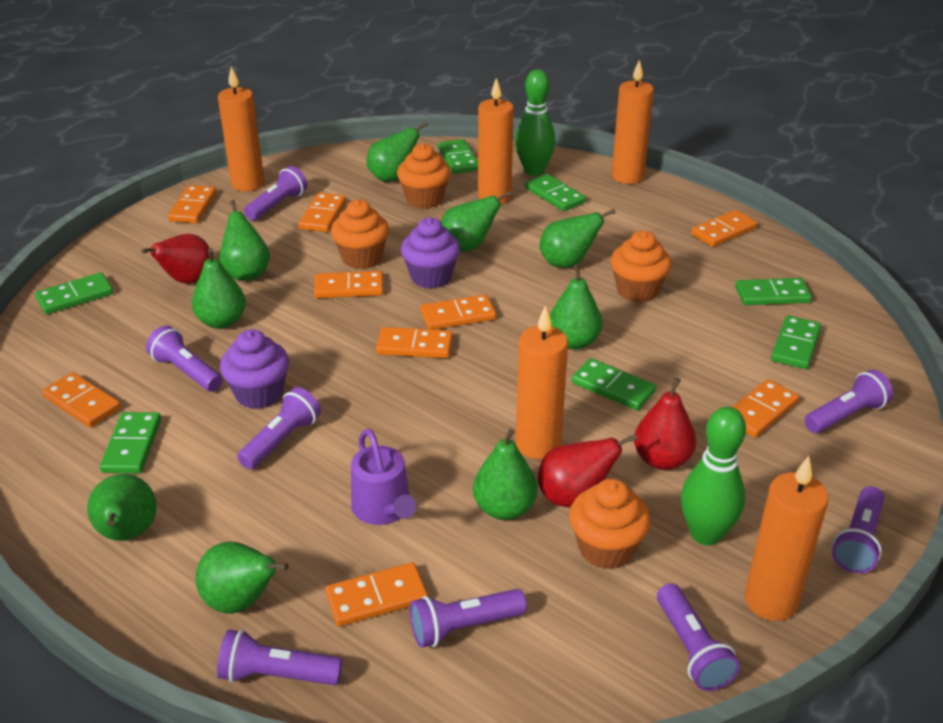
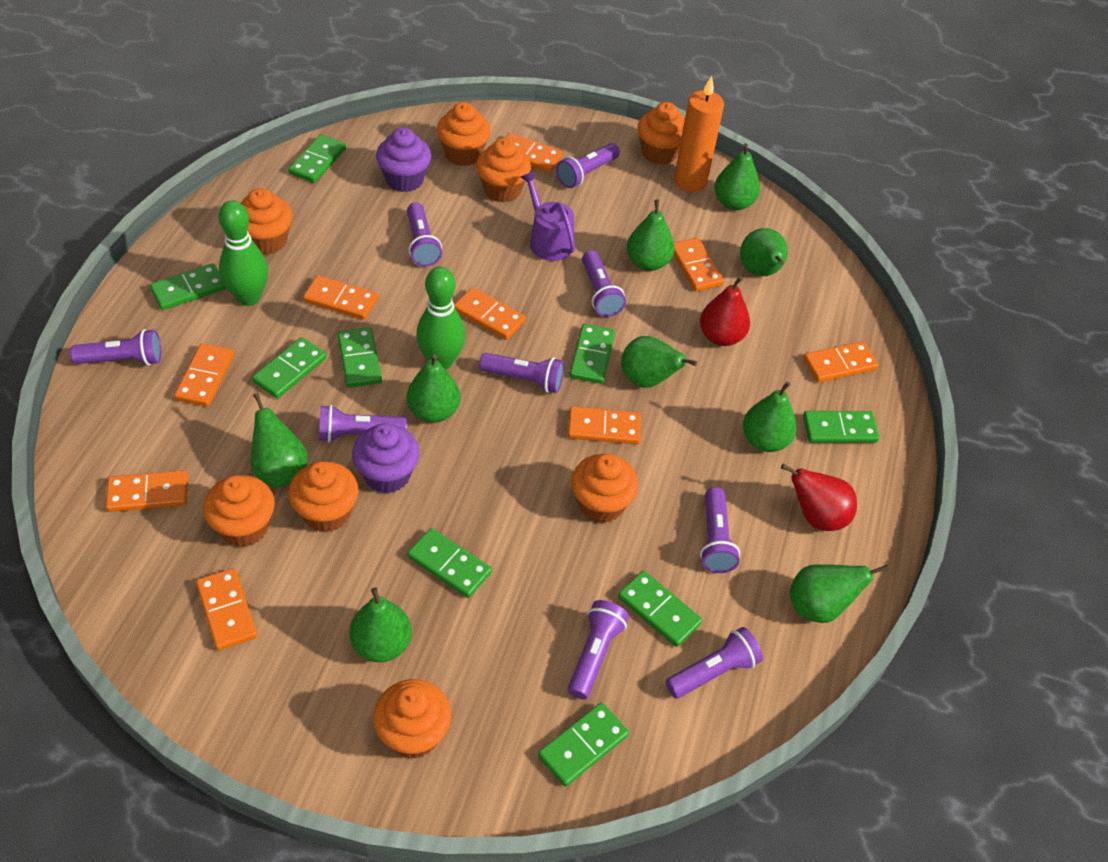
green domino: 7 -> 9
orange candle: 5 -> 1
orange cupcake: 4 -> 8
purple flashlight: 8 -> 9
red pear: 3 -> 2

